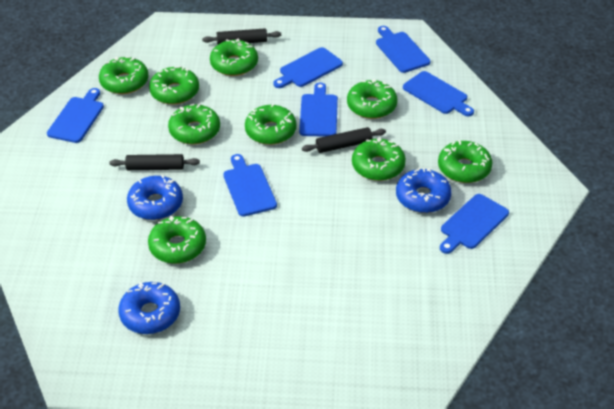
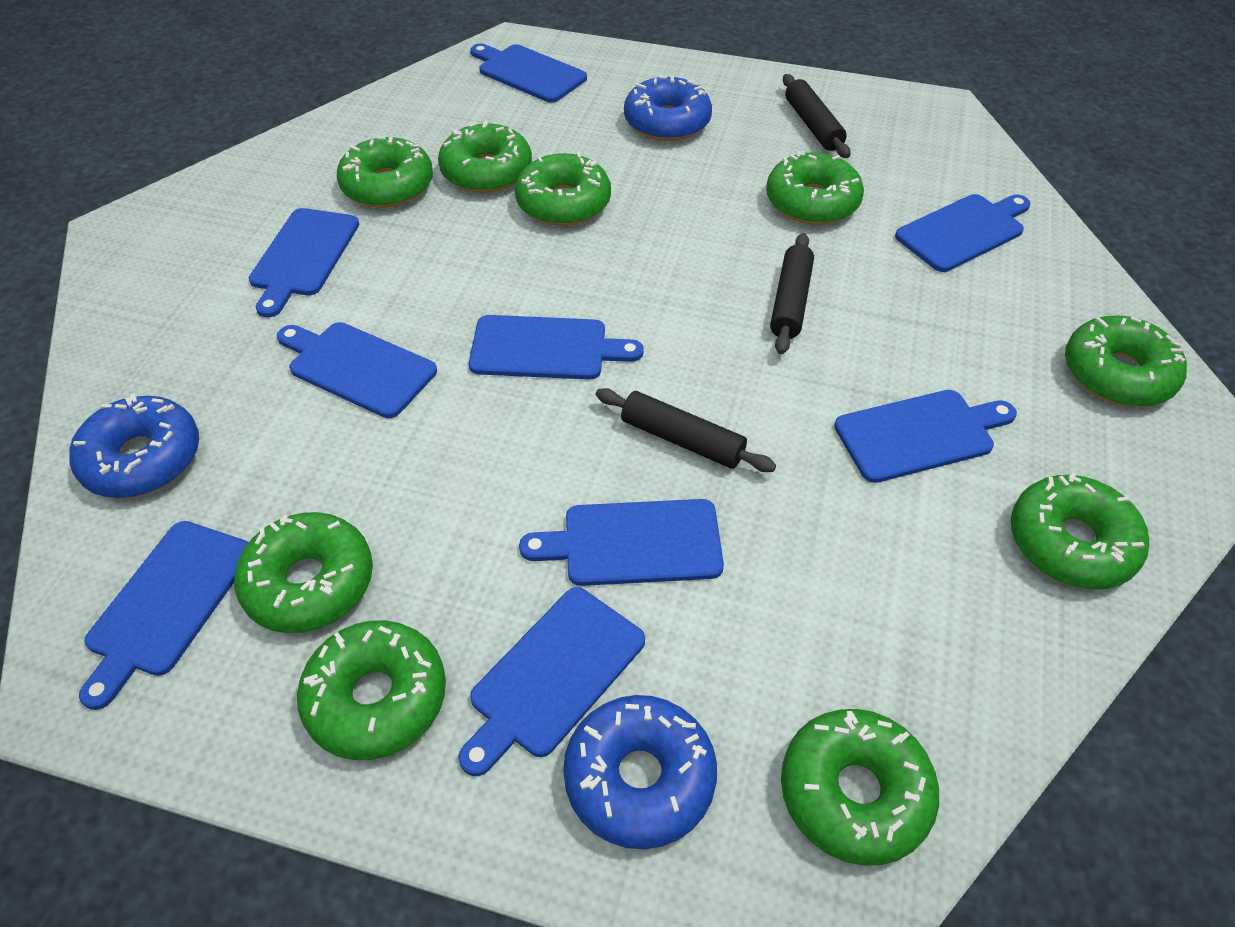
blue cutting board: 7 -> 9

